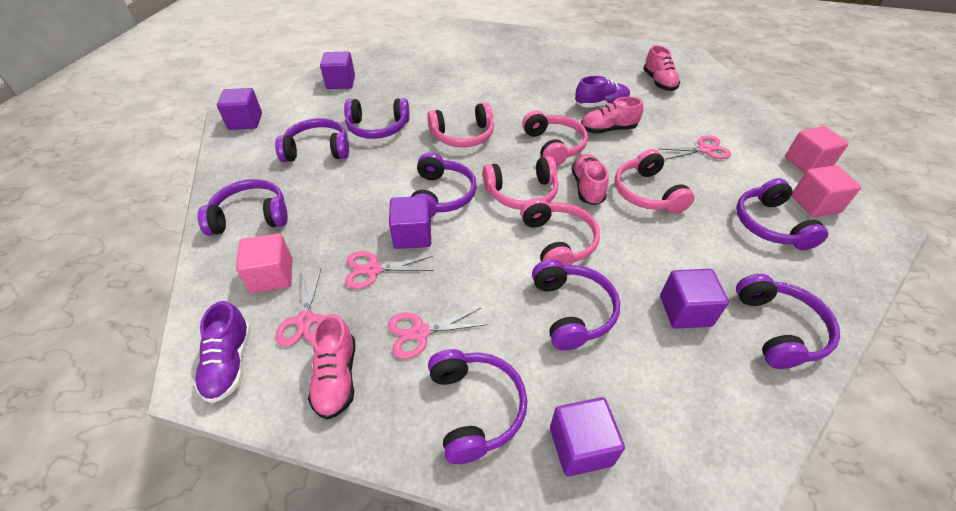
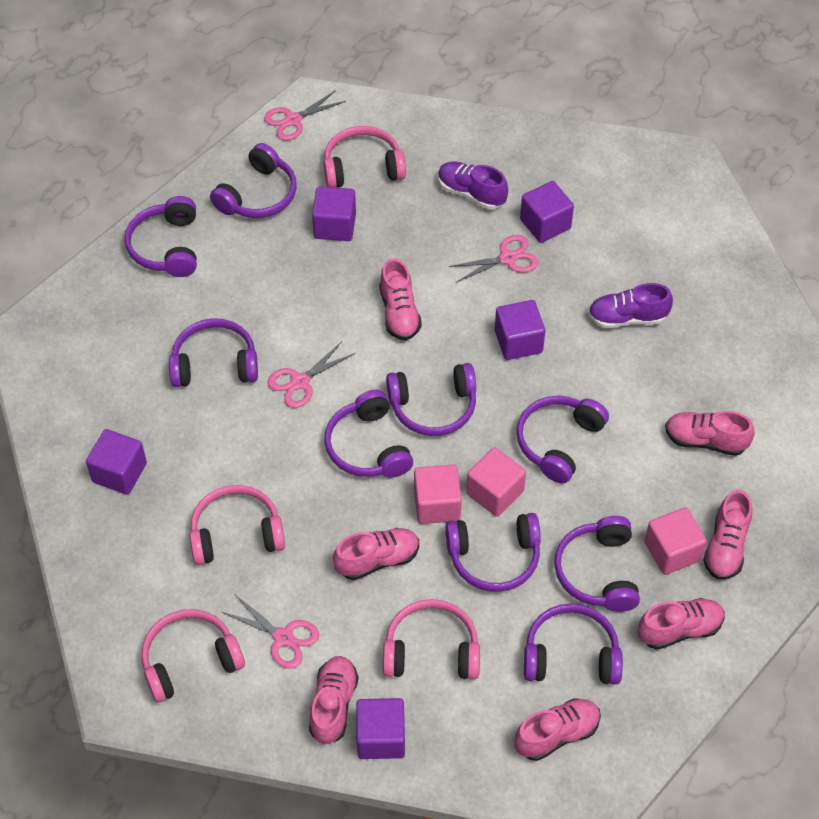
pink headphones: 5 -> 4
pink shoe: 4 -> 7
purple headphones: 8 -> 9

